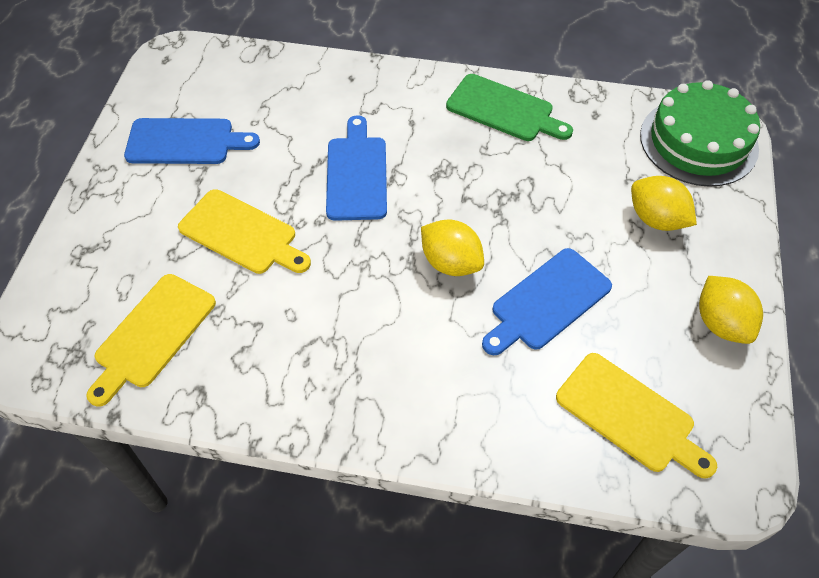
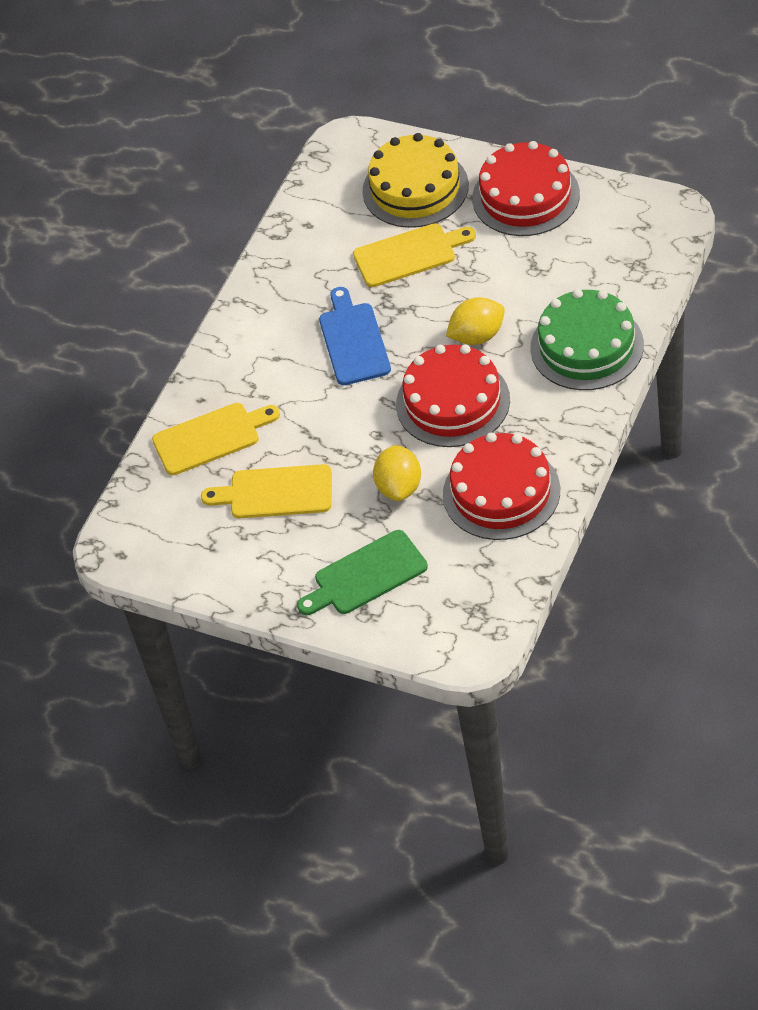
blue cutting board: 3 -> 1
red cake: 0 -> 3
yellow cake: 0 -> 1
yellow lemon: 3 -> 2

